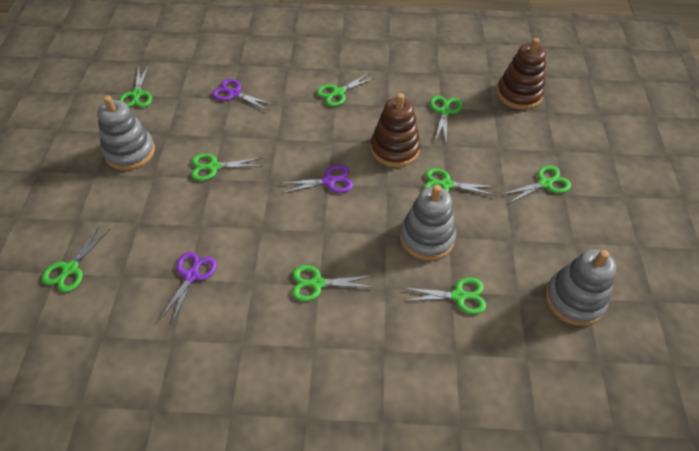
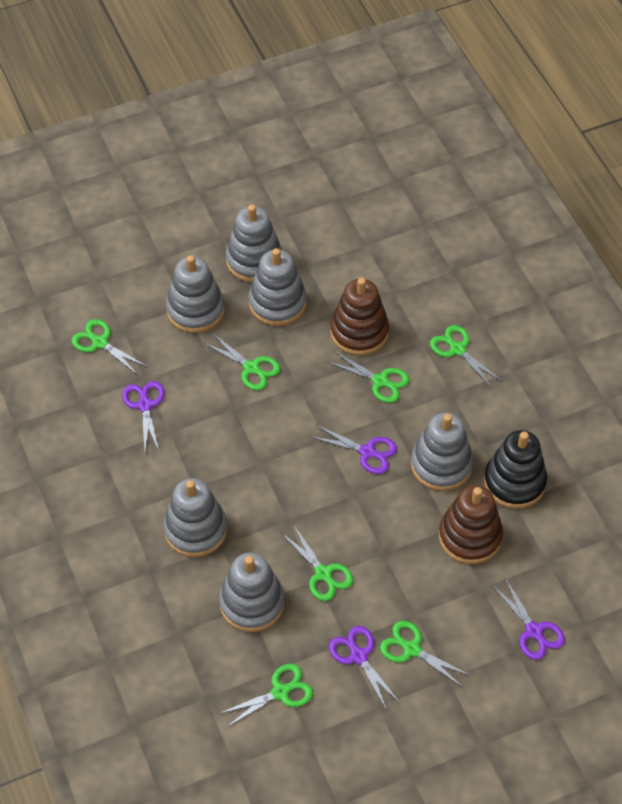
black stacking toy: 0 -> 1
green scissors: 9 -> 7
grey stacking toy: 3 -> 6
purple scissors: 3 -> 4

